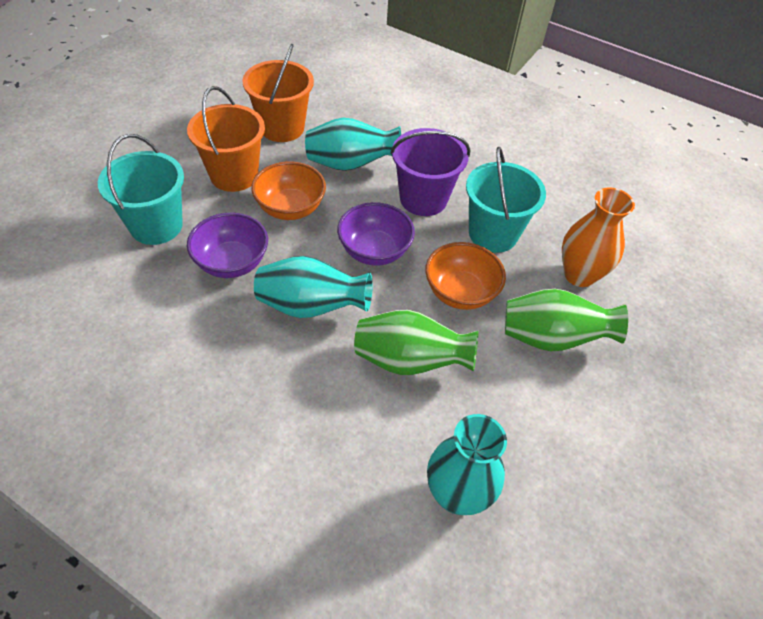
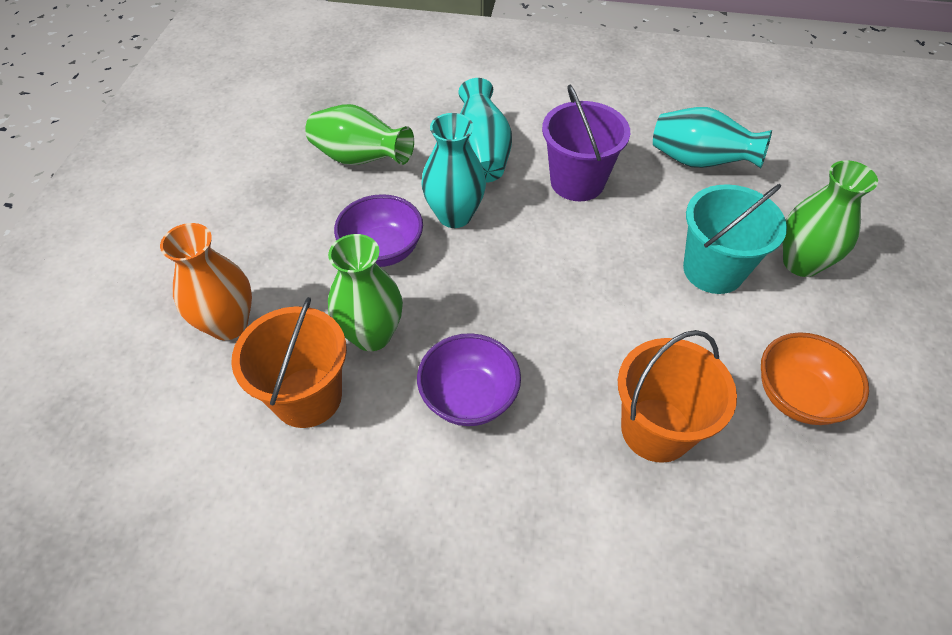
green vase: 2 -> 3
orange bowl: 2 -> 1
turquoise bucket: 2 -> 1

